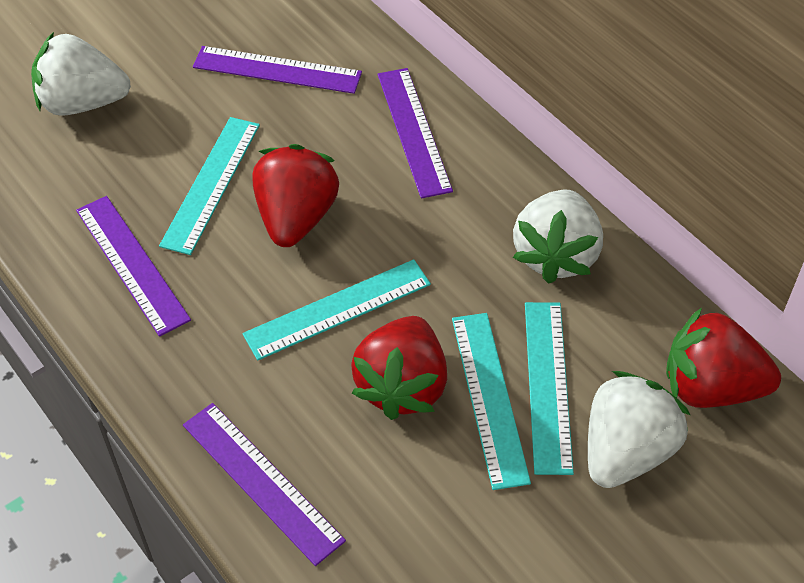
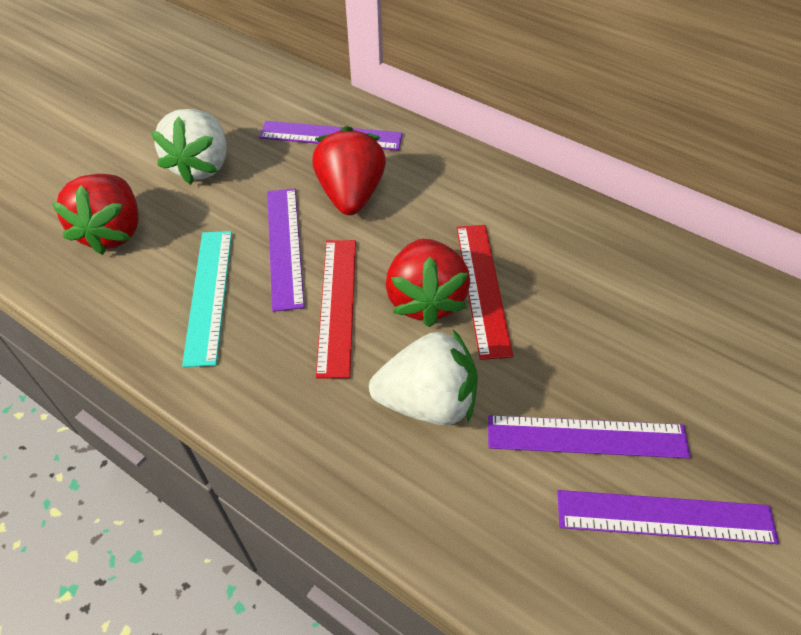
red ruler: 0 -> 2
turquoise ruler: 4 -> 1
white strawberry: 3 -> 2

